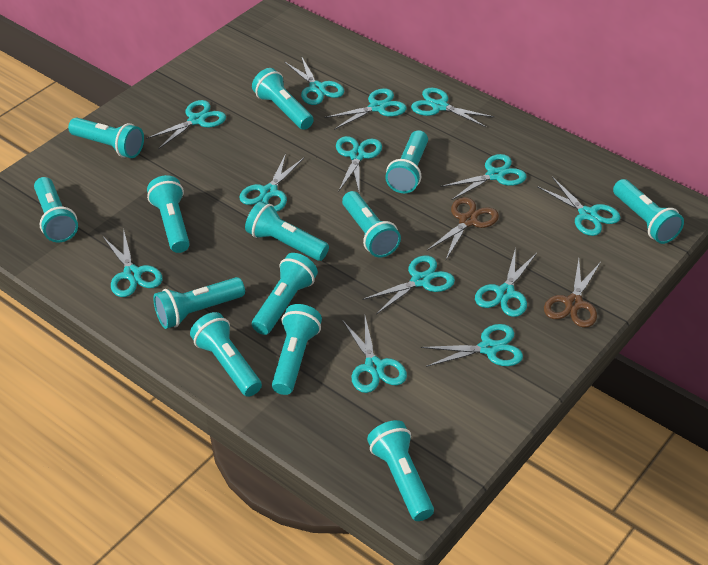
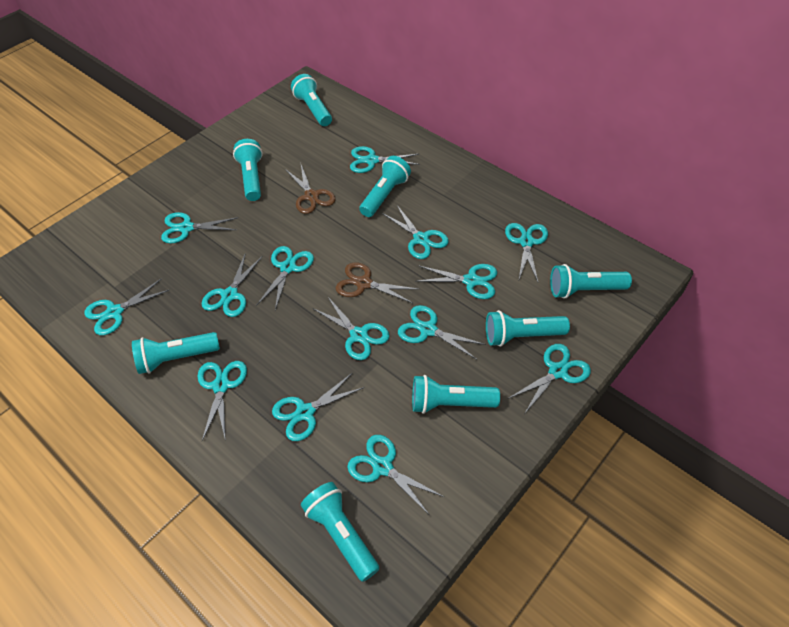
turquoise flashlight: 13 -> 8
turquoise scissors: 13 -> 14

